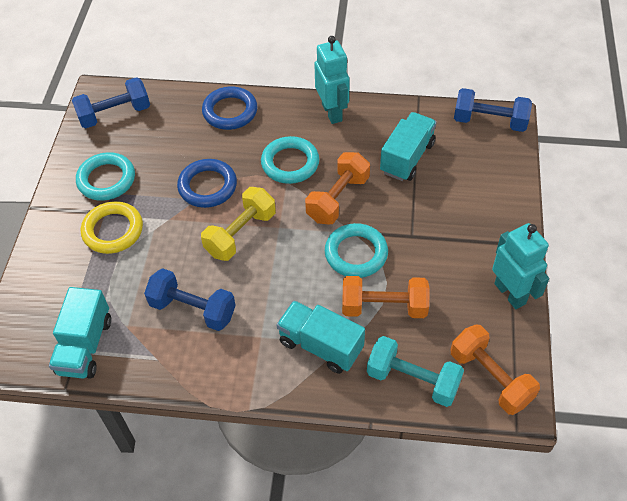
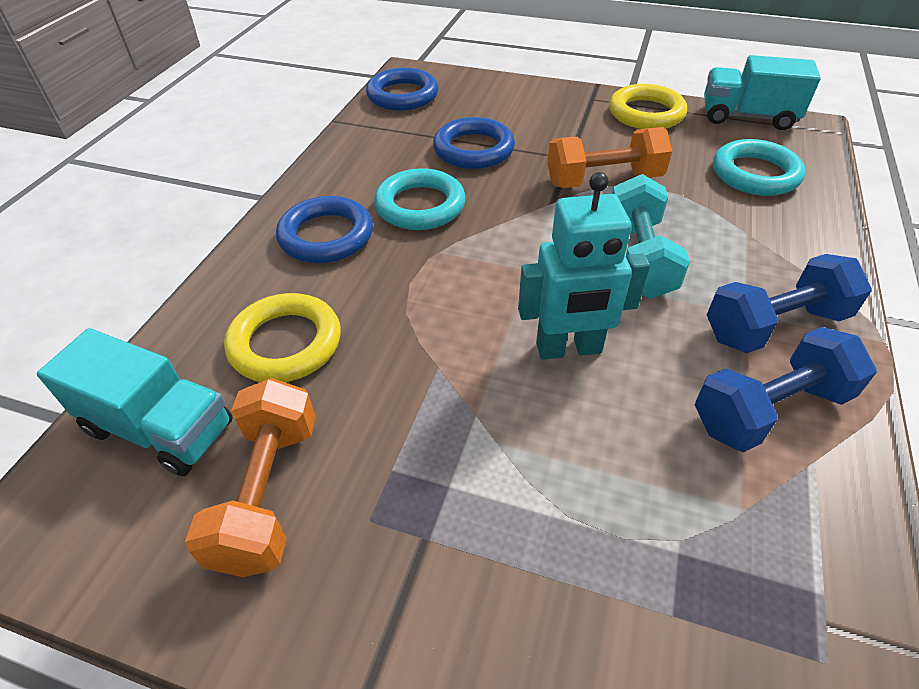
blue dumbbell: 3 -> 2
blue ring: 2 -> 3
orange dumbbell: 3 -> 2
turquoise ring: 3 -> 2
turquoise robot: 2 -> 1
turquoise truck: 3 -> 2
yellow dumbbell: 1 -> 0
yellow ring: 1 -> 2

